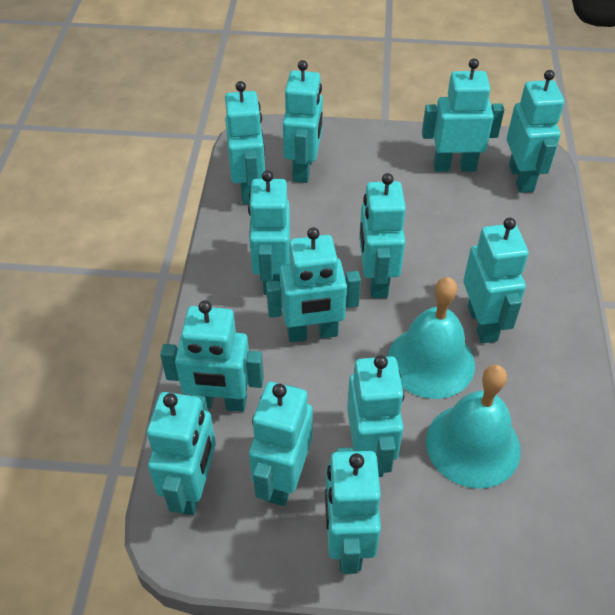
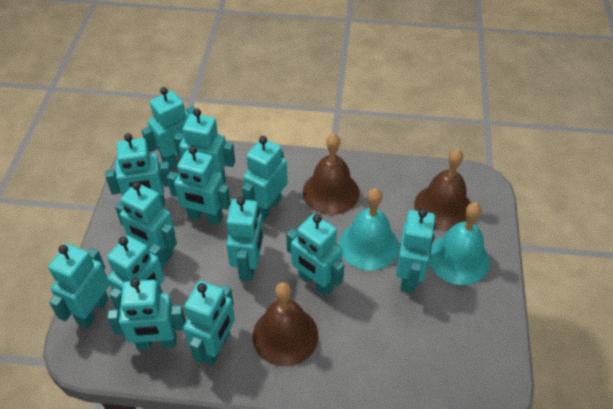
brown bell: 0 -> 3

